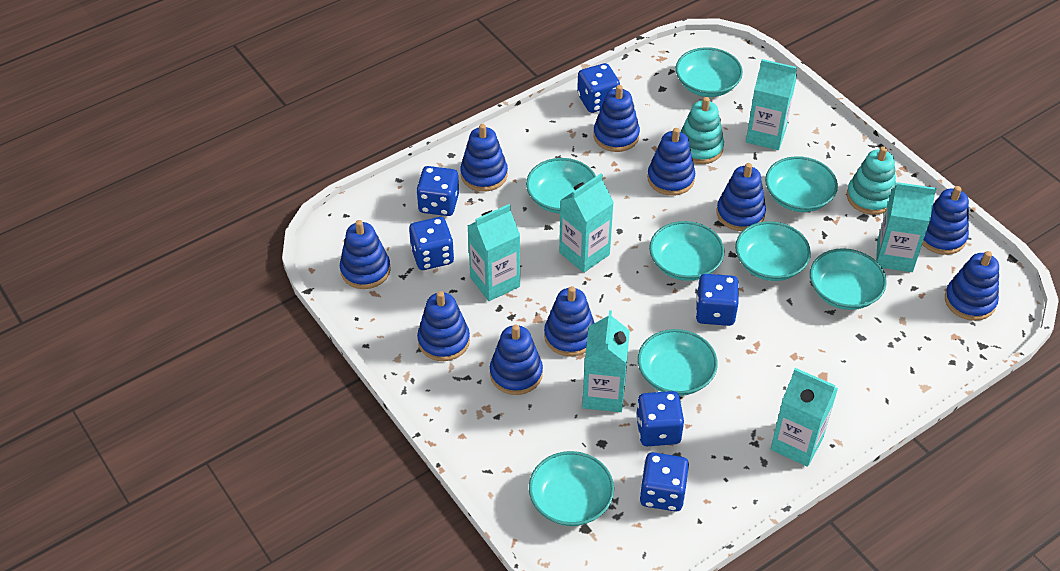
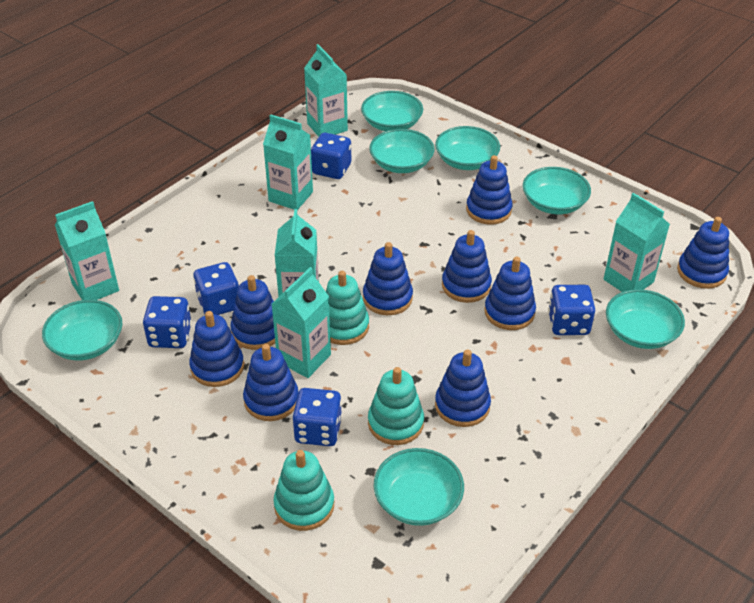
blue dice: 6 -> 5
blue stacking toy: 10 -> 9
turquoise bowl: 8 -> 7
turquoise stacking toy: 2 -> 3

